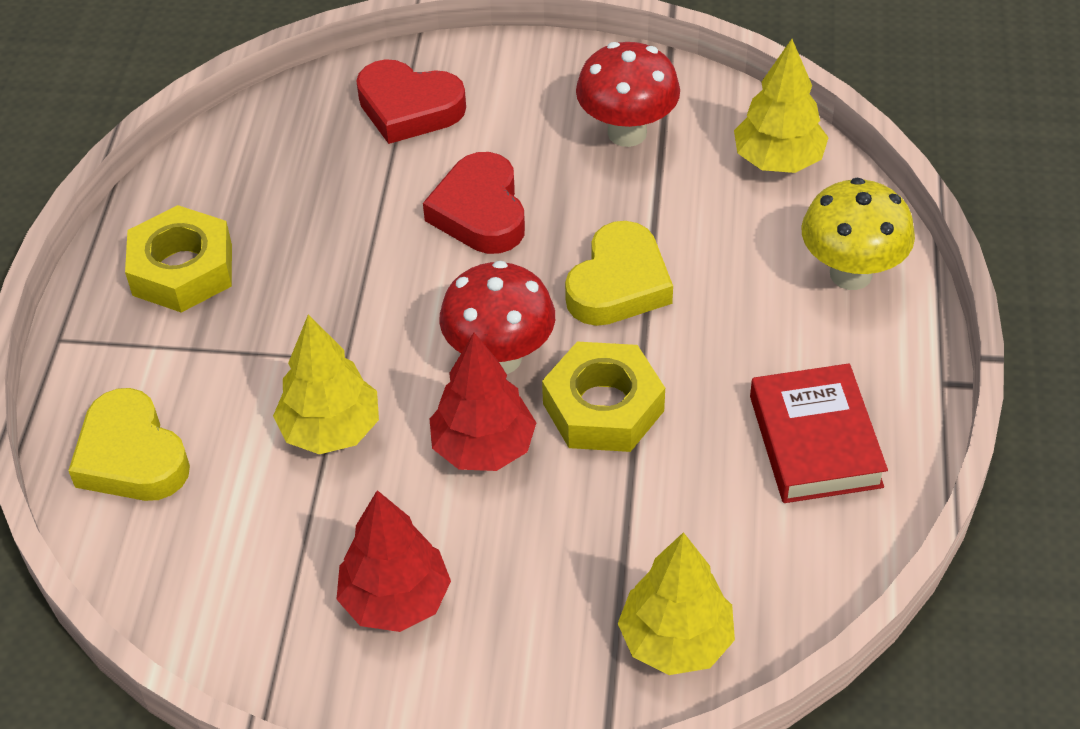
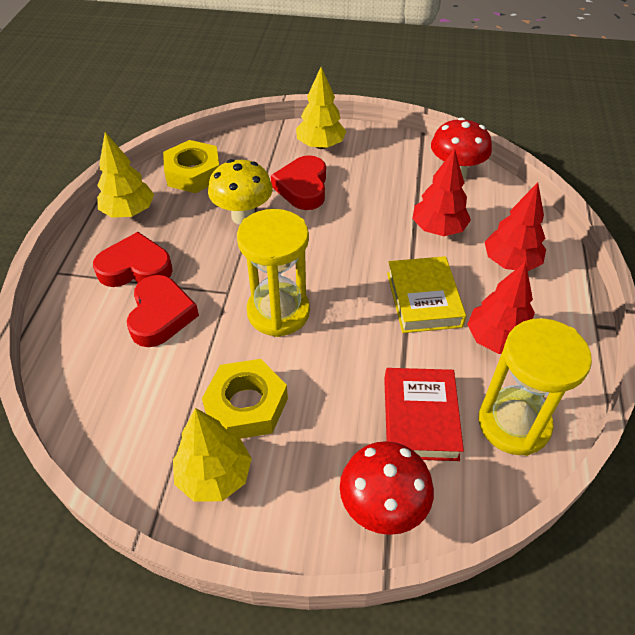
red heart: 2 -> 3
red tree: 2 -> 3
yellow book: 0 -> 1
yellow heart: 2 -> 0
yellow hourglass: 0 -> 2

